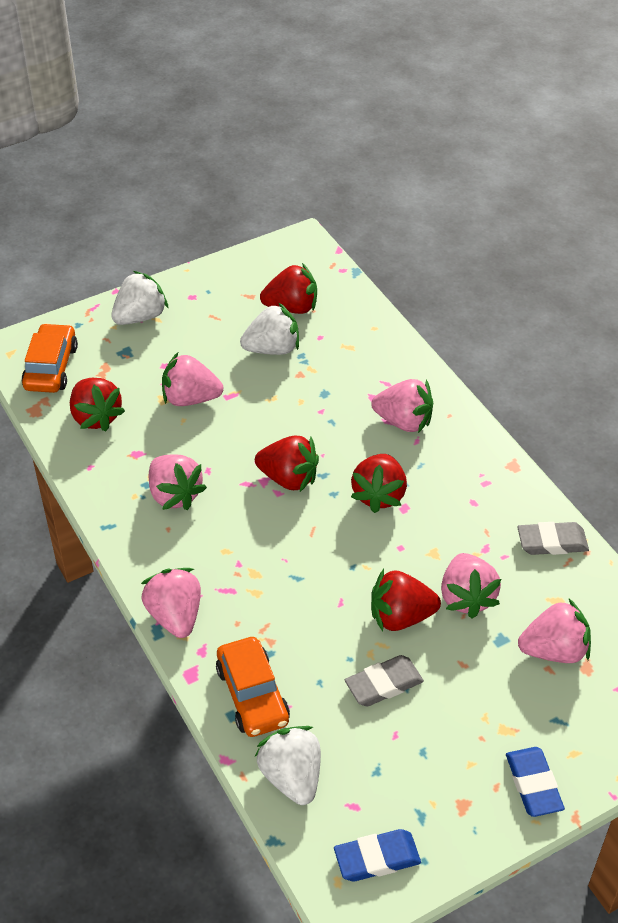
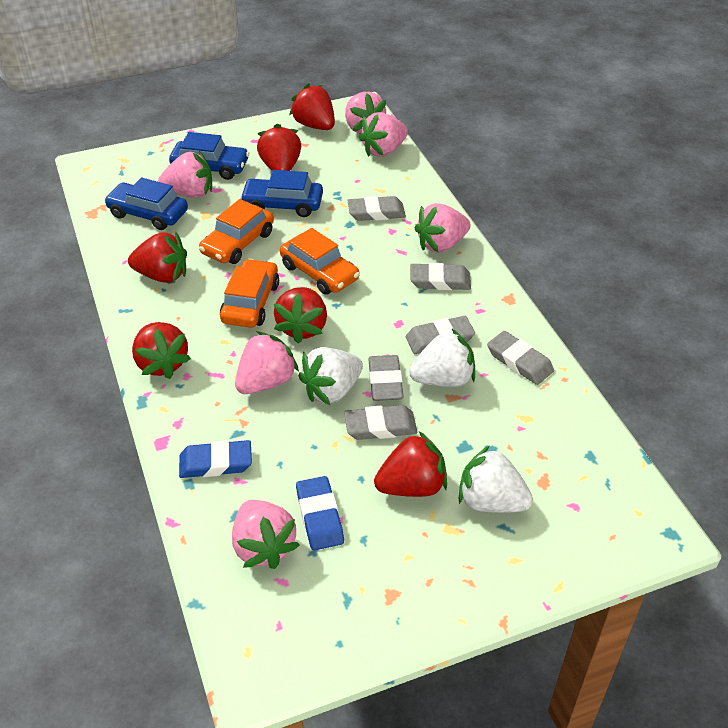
blue car: 0 -> 3
grey eraser: 2 -> 6
orange car: 2 -> 3
red strawberry: 5 -> 6

